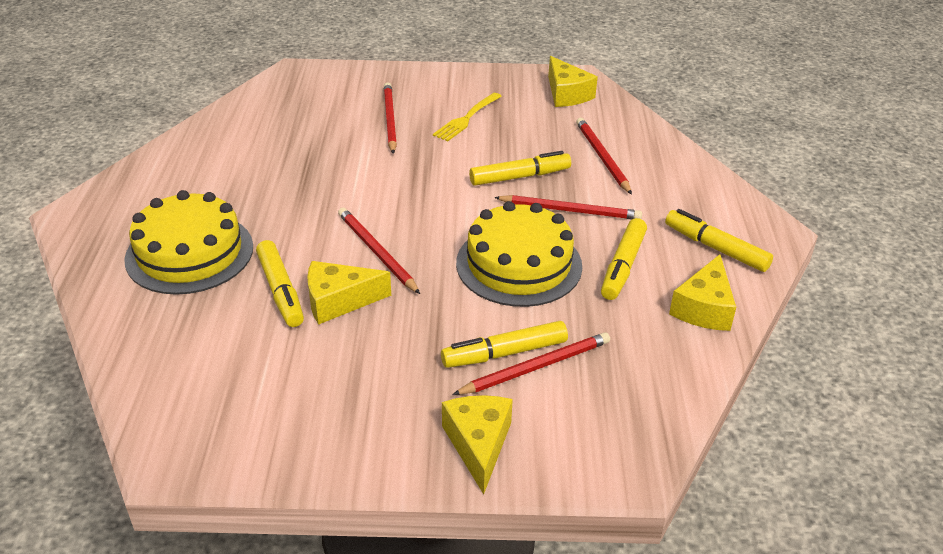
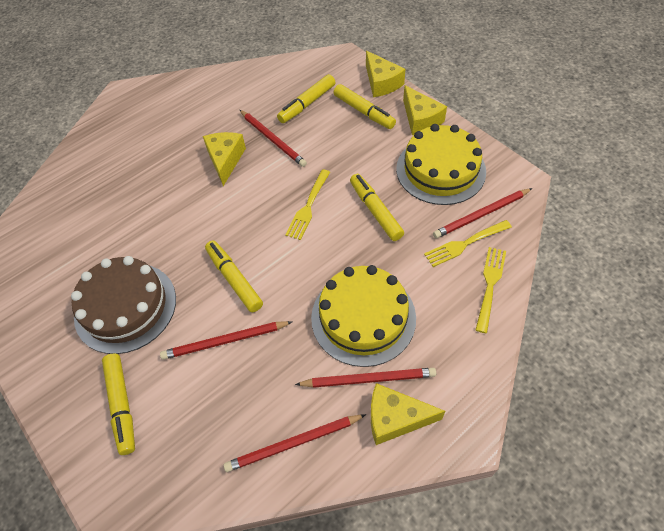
brown cake: 0 -> 1
yellow fork: 1 -> 3

